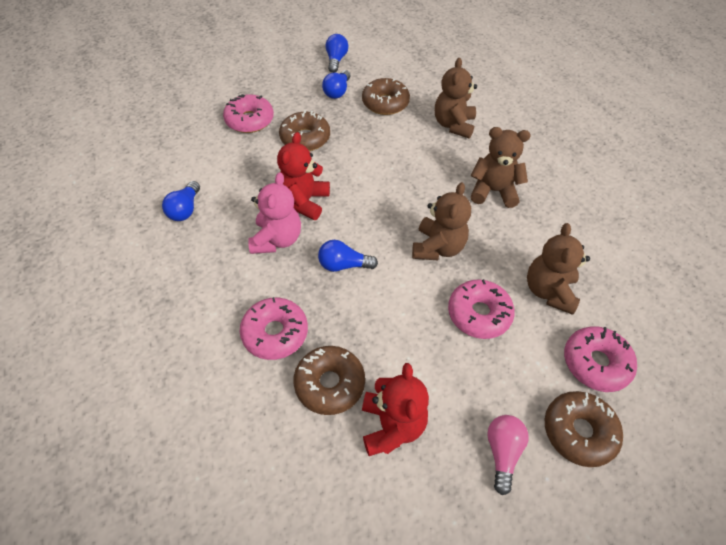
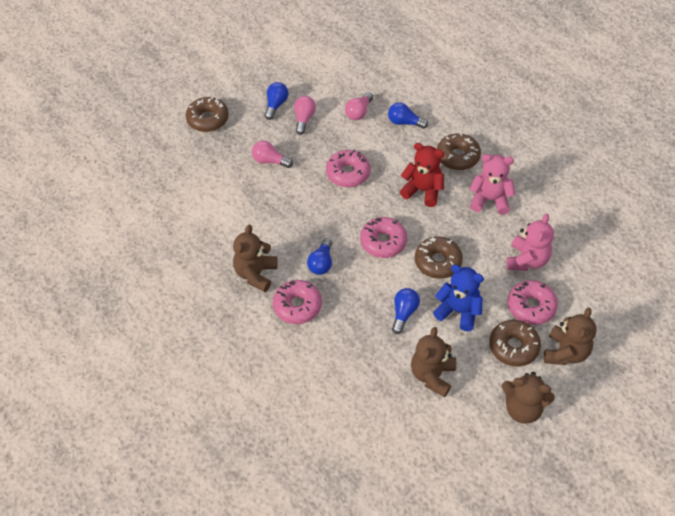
blue teddy bear: 0 -> 1
pink light bulb: 1 -> 3
pink teddy bear: 1 -> 2
red teddy bear: 2 -> 1

